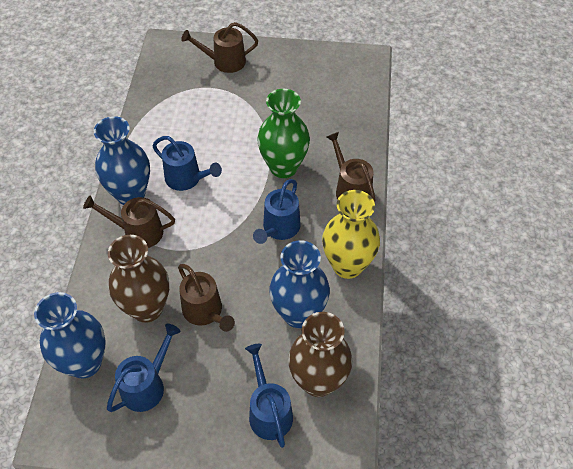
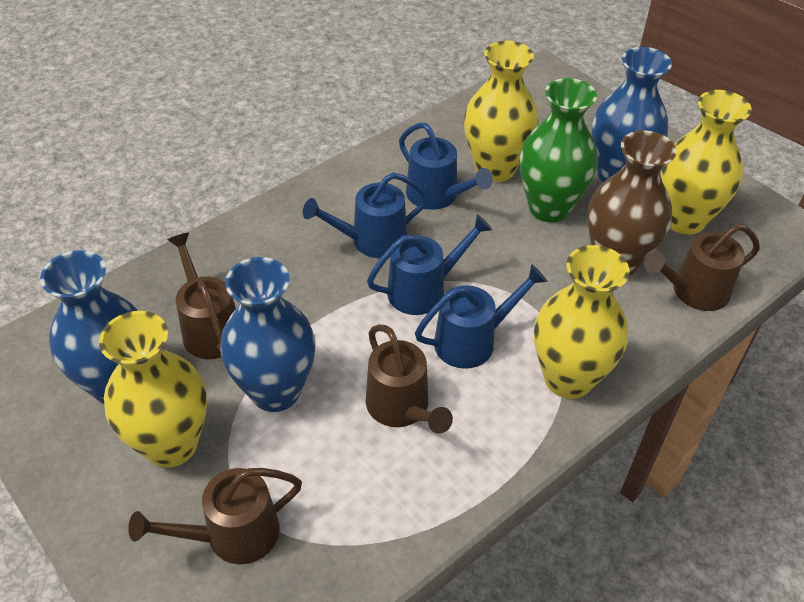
brown vase: 2 -> 1
yellow vase: 1 -> 4

